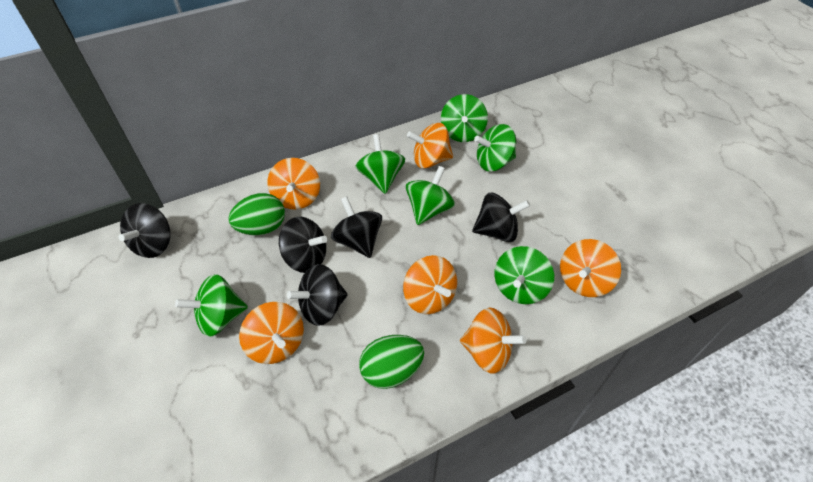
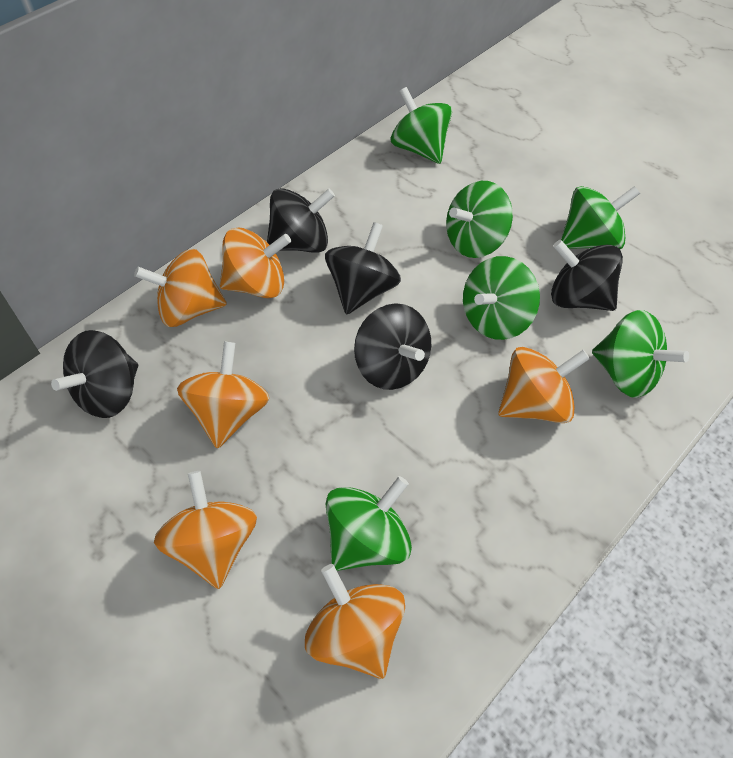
green egg: 2 -> 0

